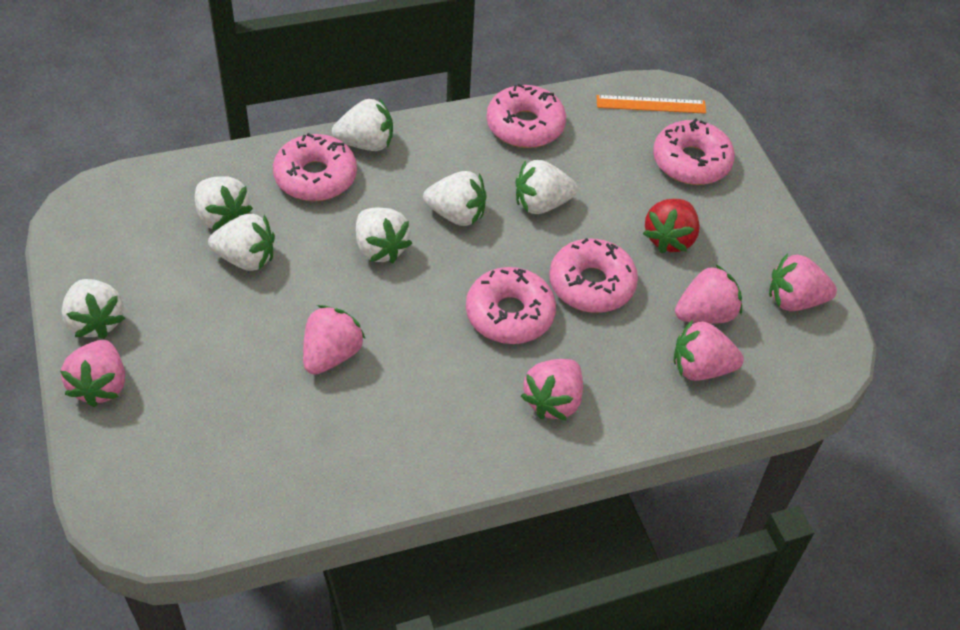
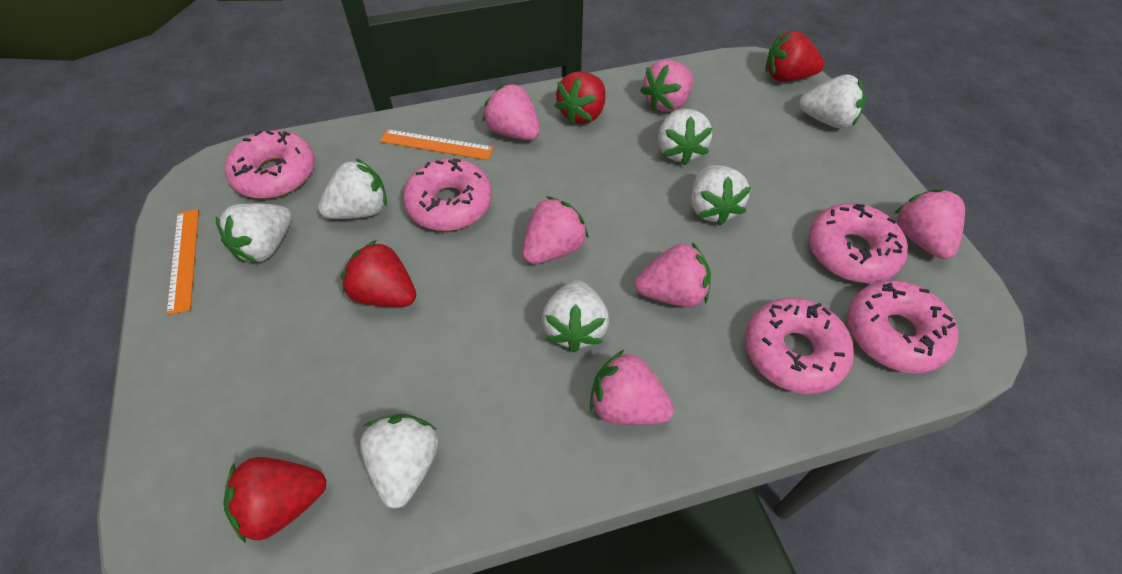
orange ruler: 1 -> 2
red strawberry: 1 -> 4

